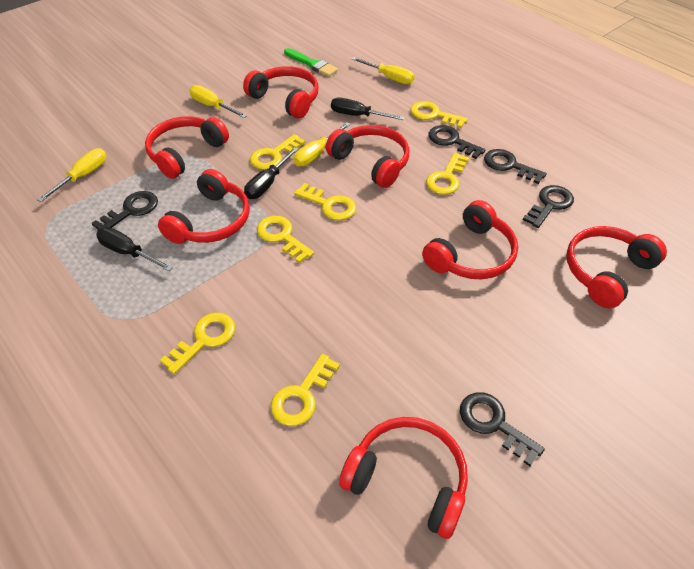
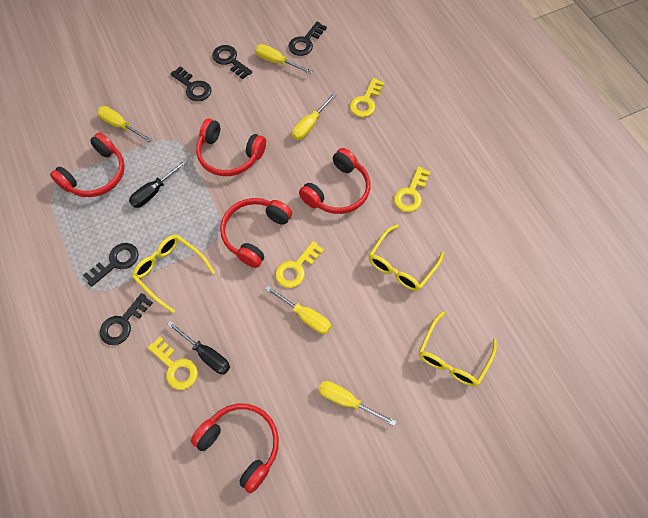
black screwdriver: 3 -> 2
green brush: 1 -> 0
red headphones: 7 -> 5
yellow glasses: 0 -> 3
yellow key: 7 -> 4
yellow screwdriver: 4 -> 5

